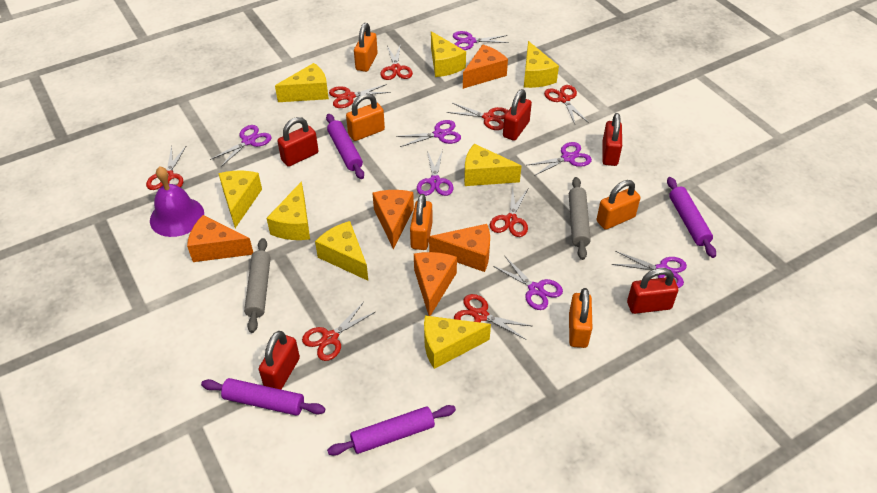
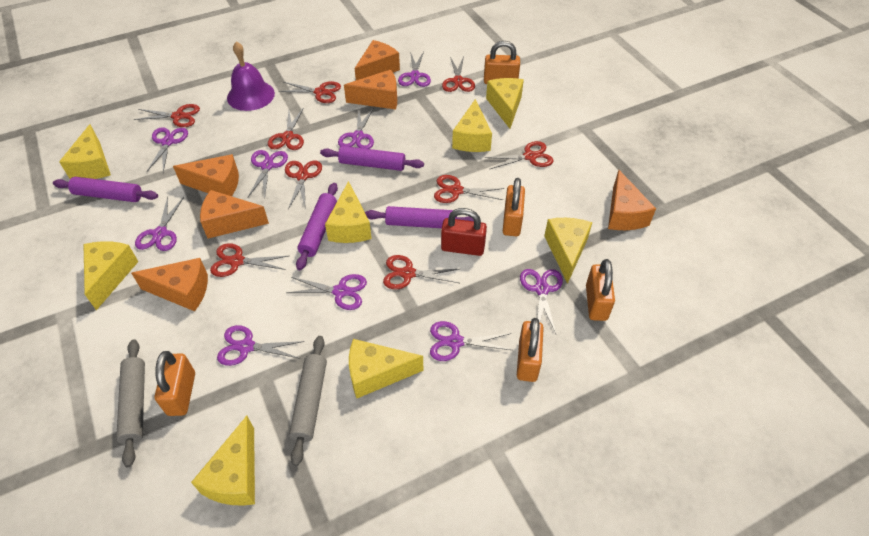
orange cheese: 5 -> 6
purple scissors: 7 -> 9
red padlock: 5 -> 1
red scissors: 8 -> 9

